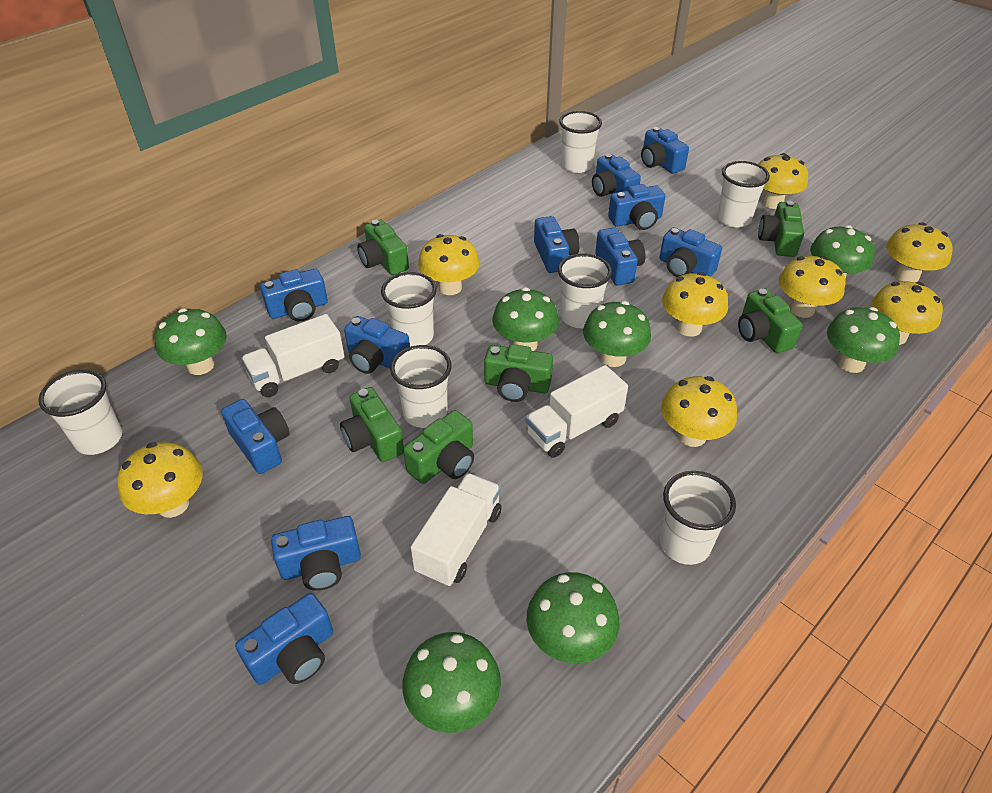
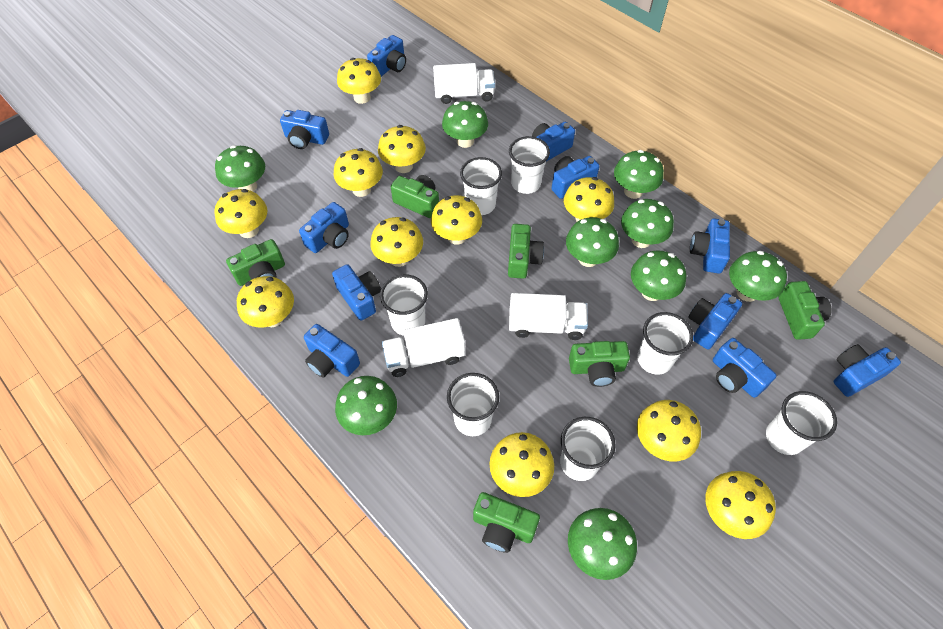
green mushroom: 7 -> 9
yellow mushroom: 8 -> 11

